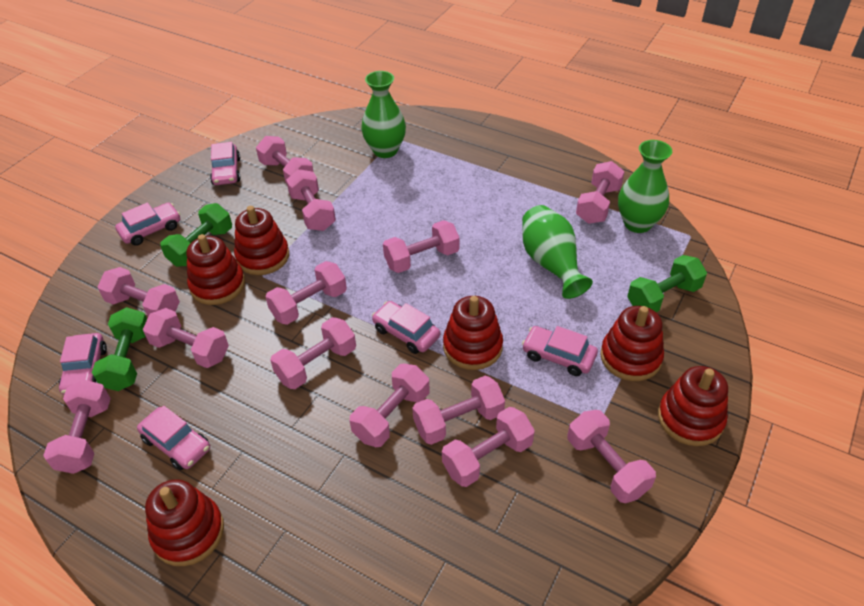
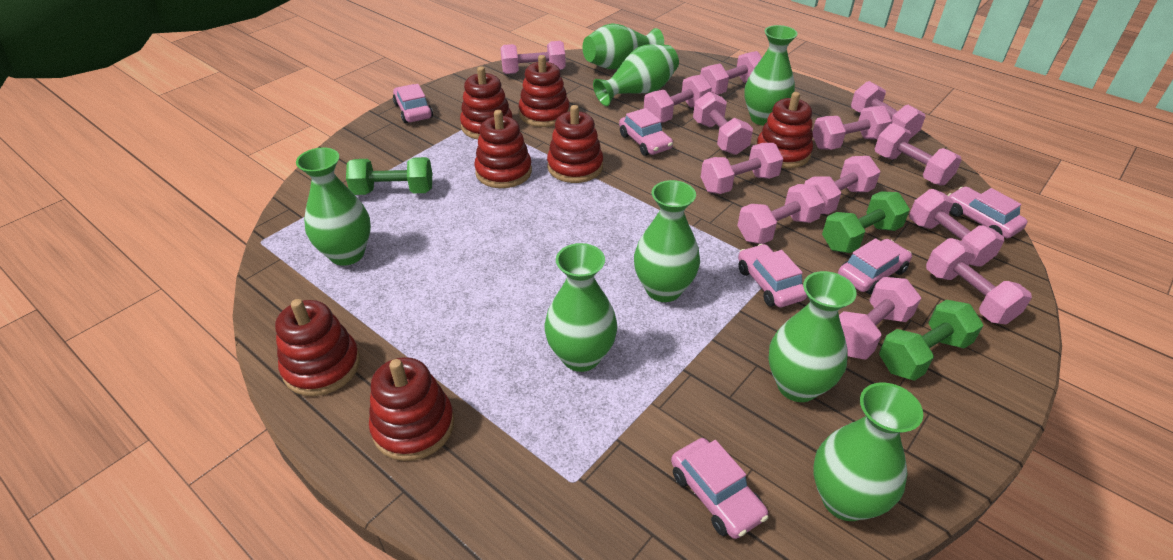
green vase: 3 -> 8
red stacking toy: 6 -> 7

